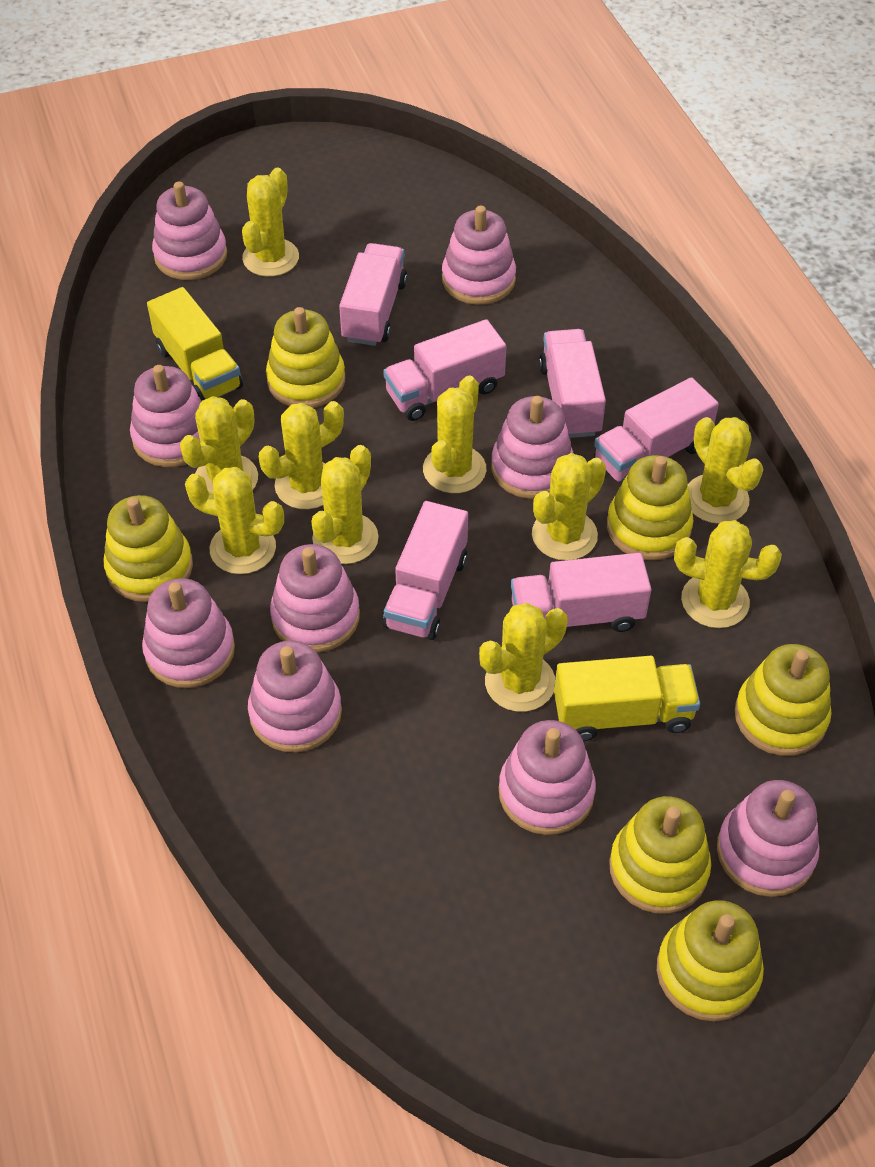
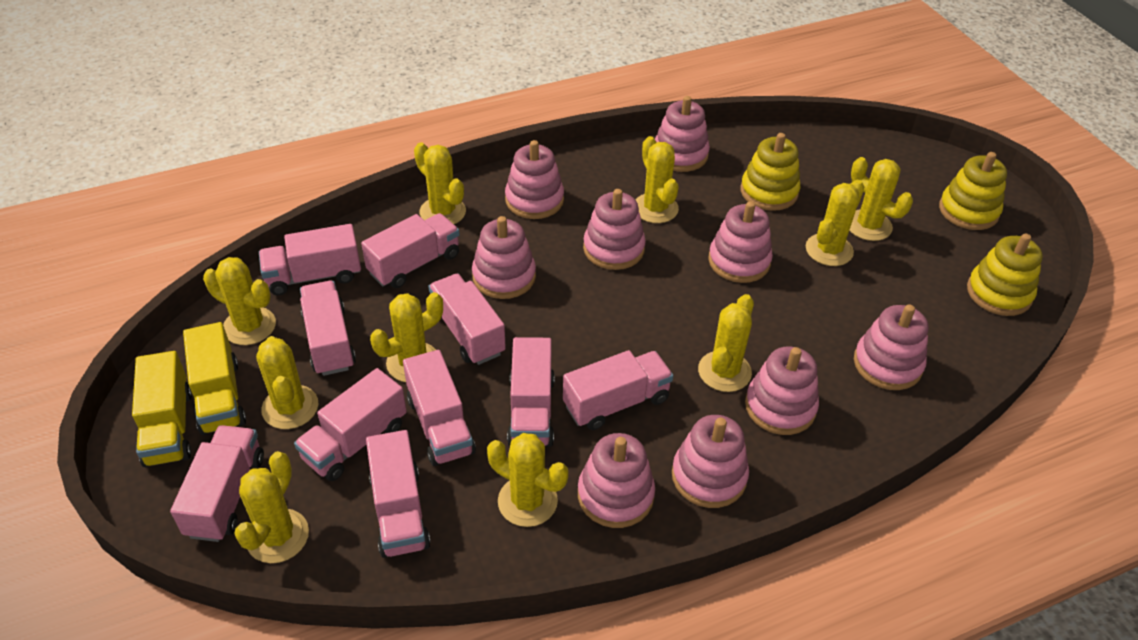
pink truck: 6 -> 10
yellow stacking toy: 6 -> 3

